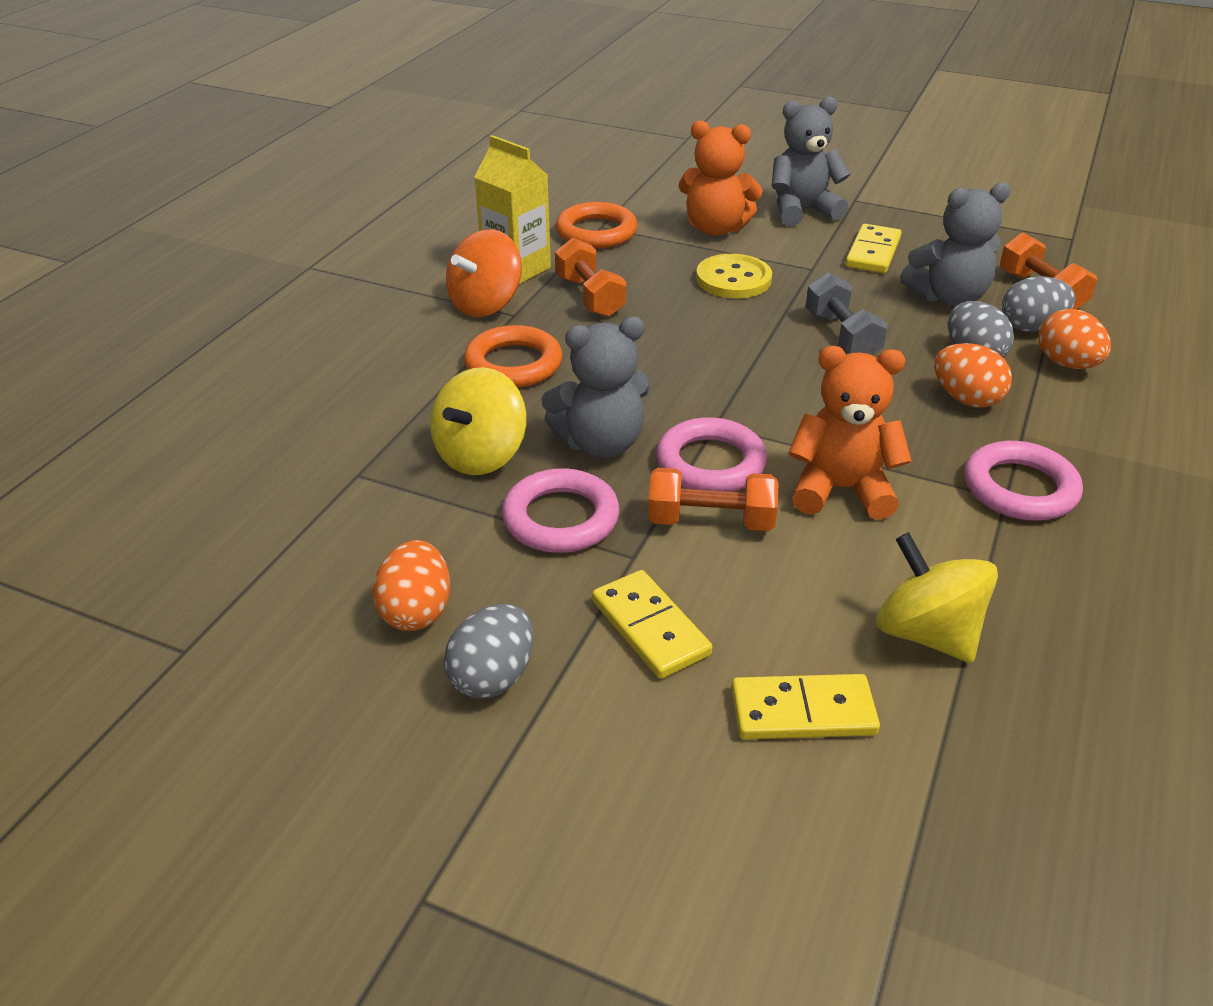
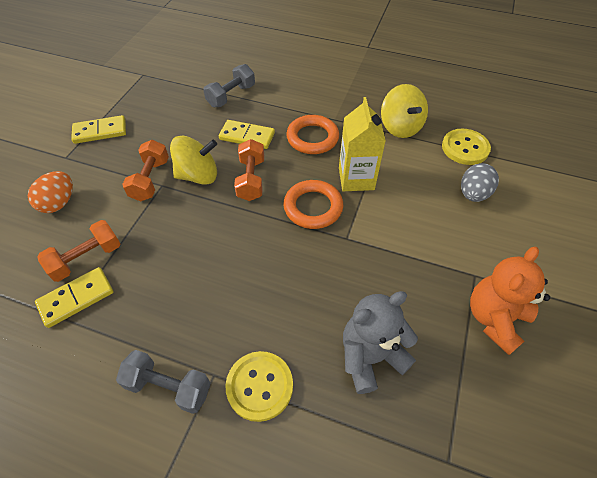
grey dumbbell: 1 -> 2
grey egg: 3 -> 1
grey teddy bear: 3 -> 1
orange egg: 3 -> 1
orange spinning top: 1 -> 0
orange teddy bear: 2 -> 1
pink ring: 3 -> 0
yellow button: 1 -> 2

